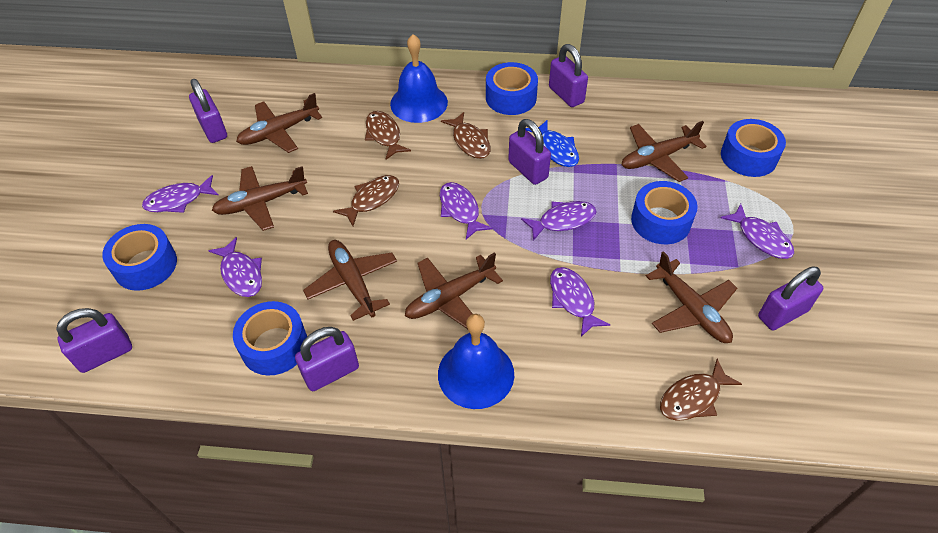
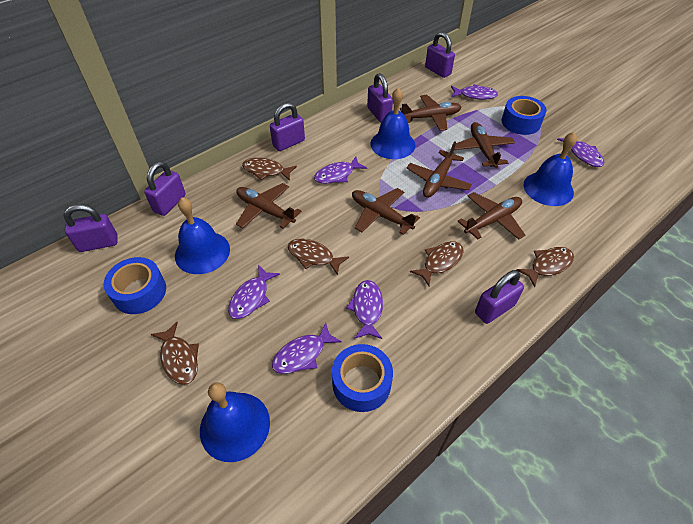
blue bell: 2 -> 4
blue fish: 1 -> 0
blue tape: 5 -> 3
brown fish: 4 -> 5

